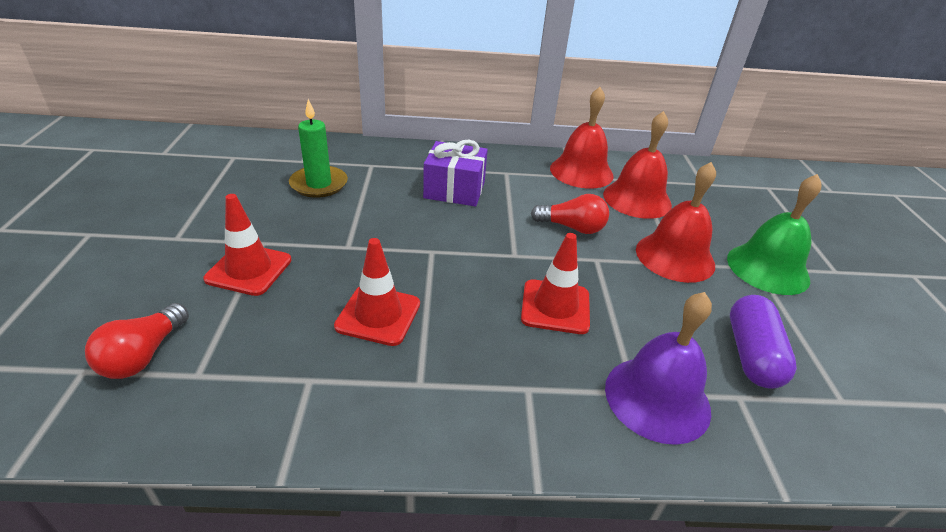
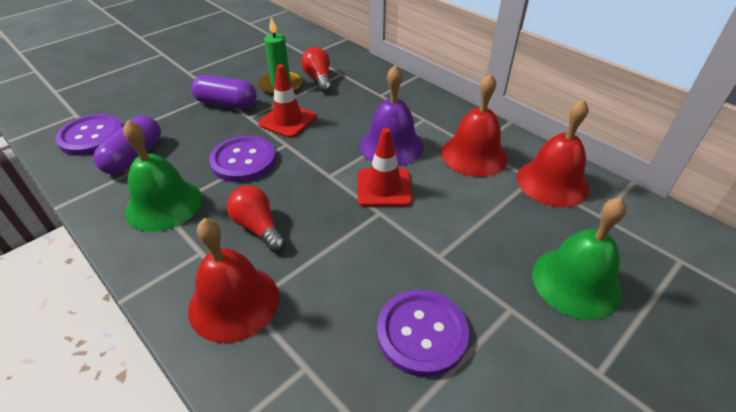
green bell: 1 -> 2
purple button: 0 -> 3
purple capsule: 1 -> 2
purple gift: 1 -> 0
red traffic cone: 3 -> 2

